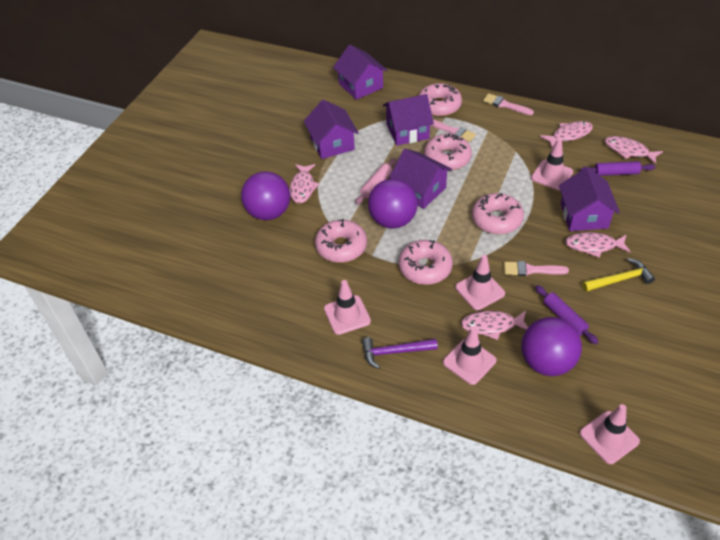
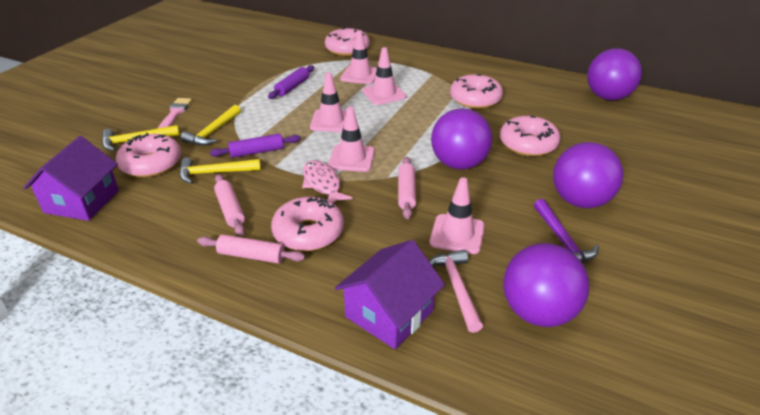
pink brush: 3 -> 1
pink fish: 5 -> 1
pink hammer: 0 -> 1
pink rolling pin: 1 -> 3
purple ball: 3 -> 4
purple house: 5 -> 2
yellow hammer: 1 -> 3

